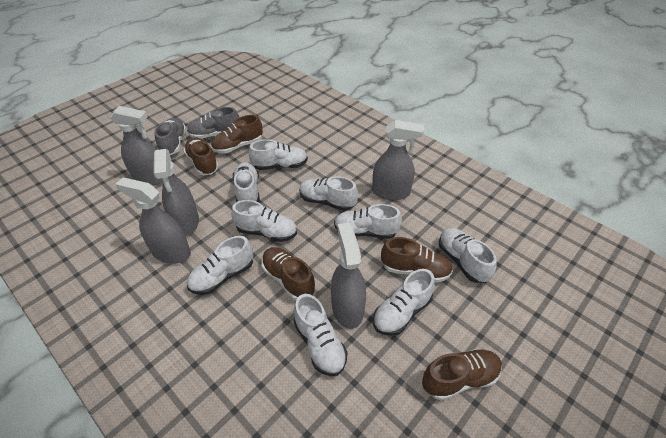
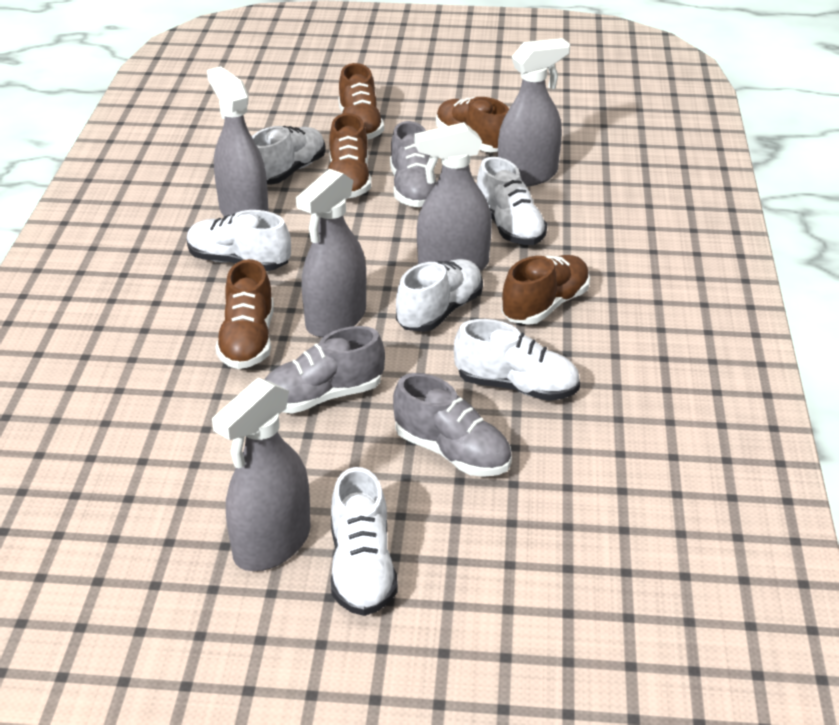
grey shoe: 2 -> 3
white shoe: 9 -> 6

